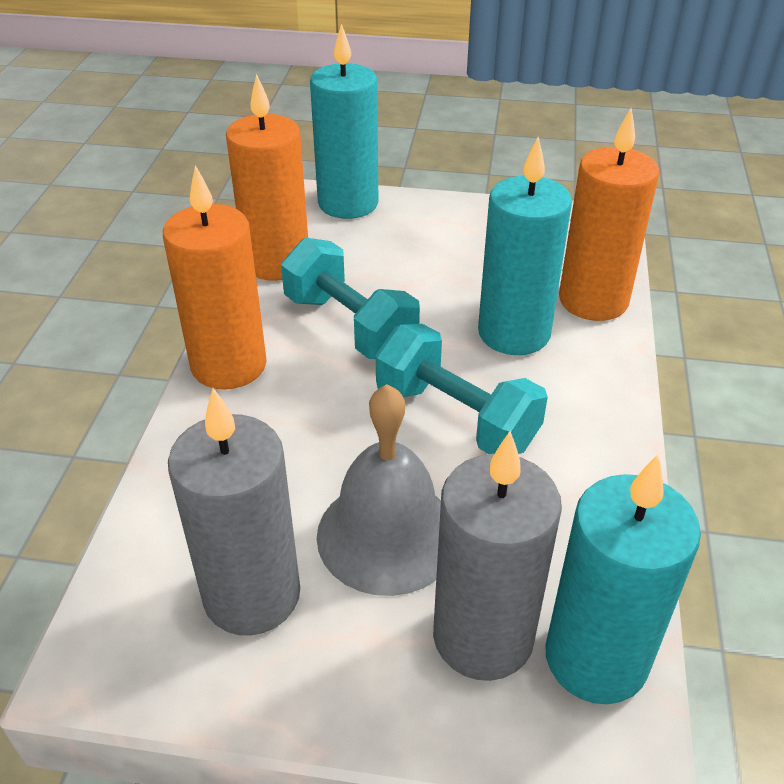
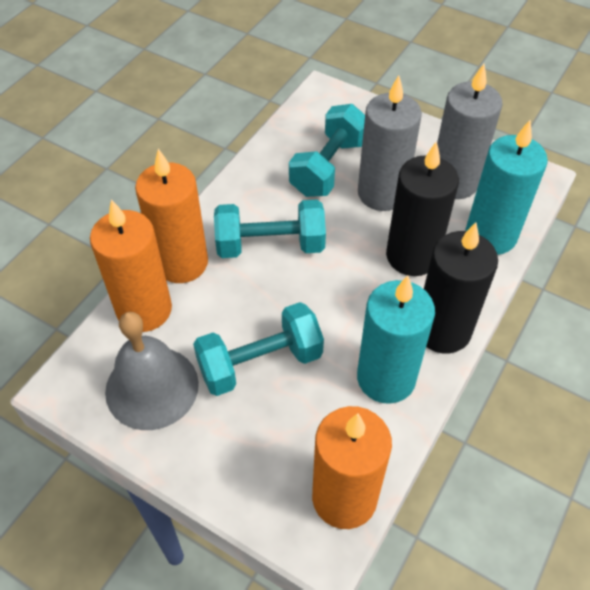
black candle: 0 -> 2
turquoise candle: 3 -> 2
turquoise dumbbell: 2 -> 3

